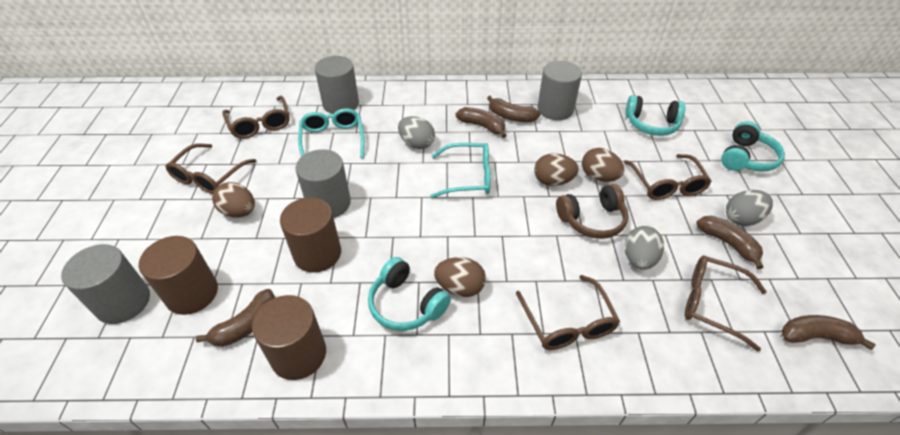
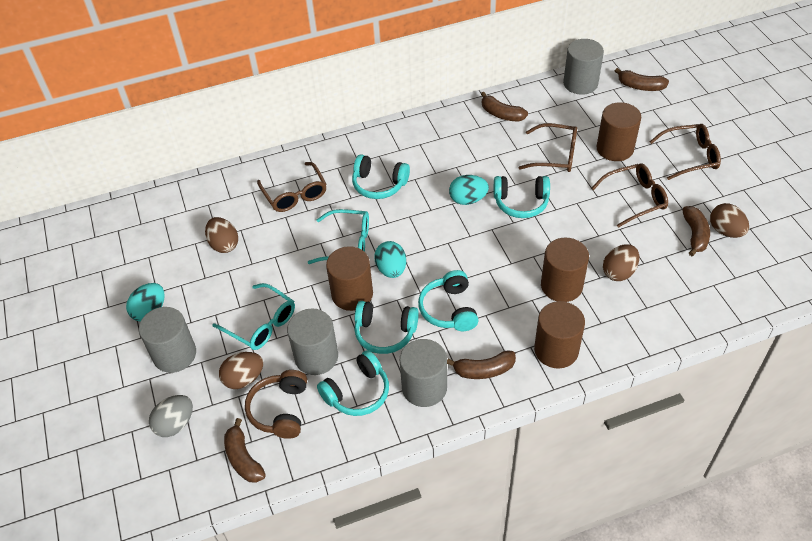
brown cylinder: 3 -> 4
brown glasses: 5 -> 4
grey egg: 3 -> 1
turquoise egg: 0 -> 3
turquoise headphones: 3 -> 5

